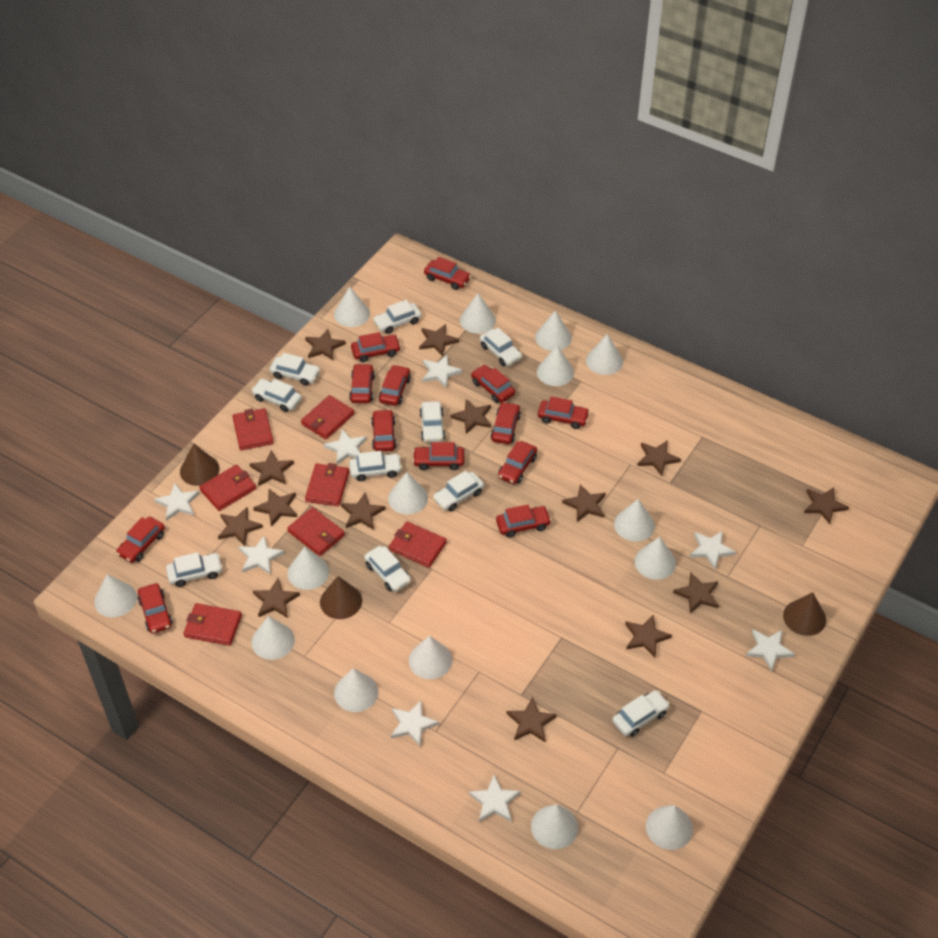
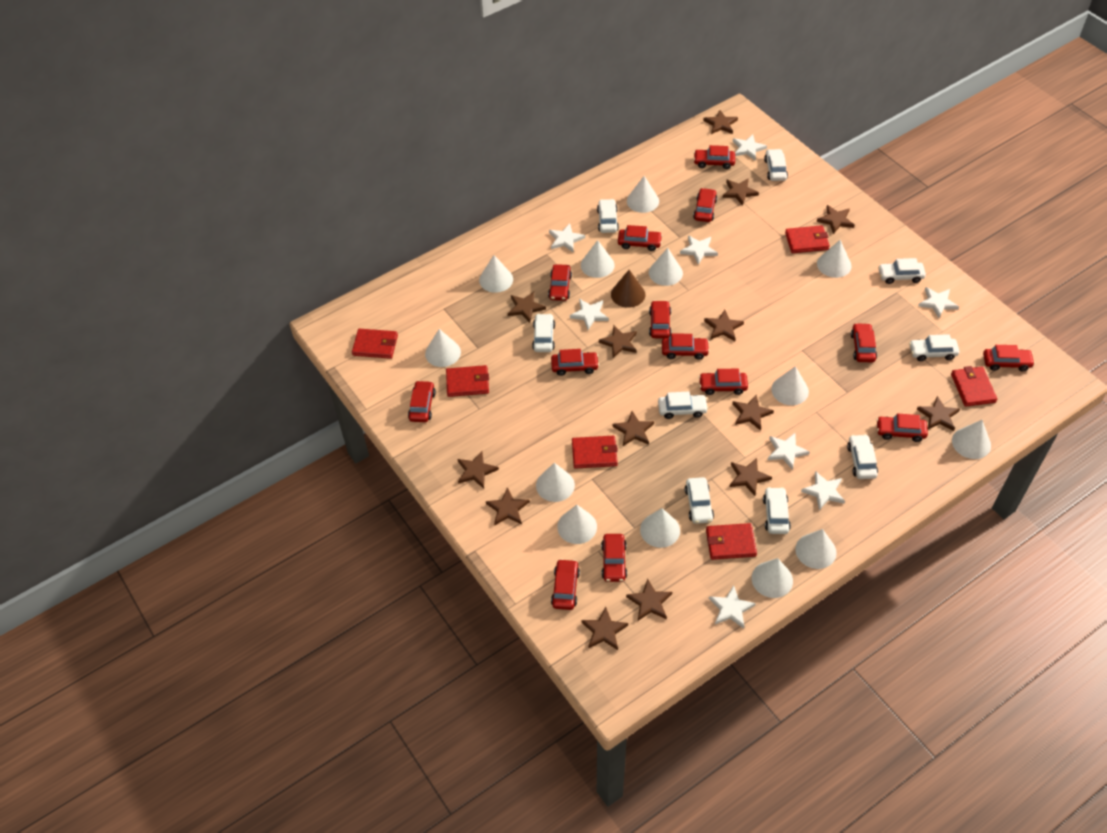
brown cone: 3 -> 1
red car: 13 -> 14
red wallet: 7 -> 6
white car: 10 -> 9
white cone: 15 -> 13

